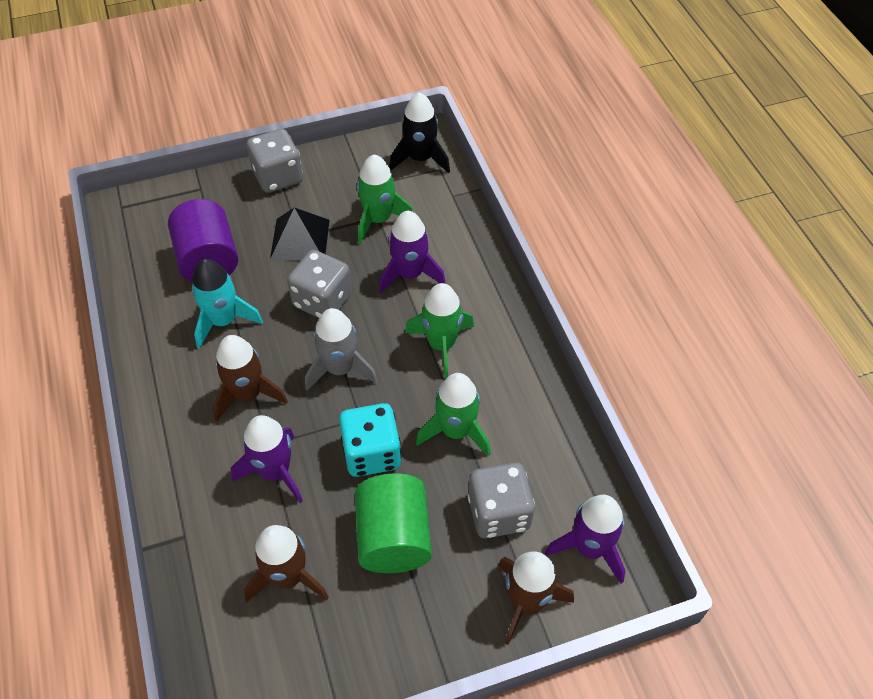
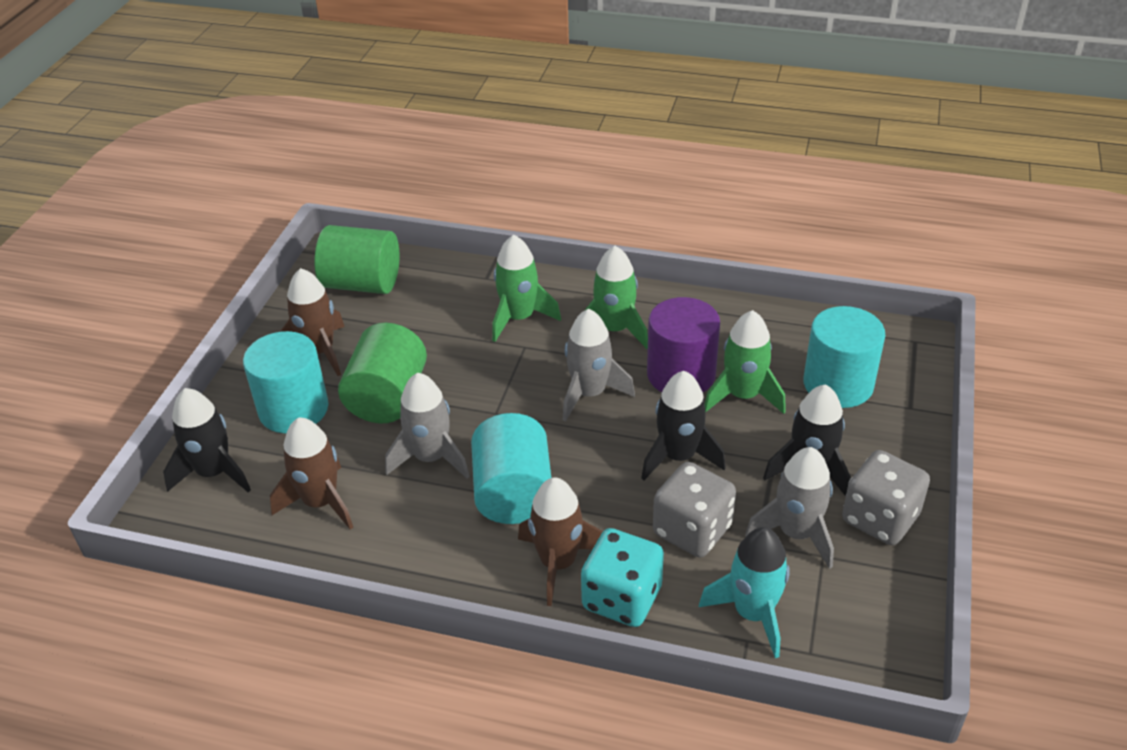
black pyramid: 1 -> 0
black rocket: 1 -> 3
green cylinder: 1 -> 2
grey dice: 3 -> 2
grey rocket: 1 -> 3
purple rocket: 3 -> 0
turquoise cylinder: 0 -> 3

